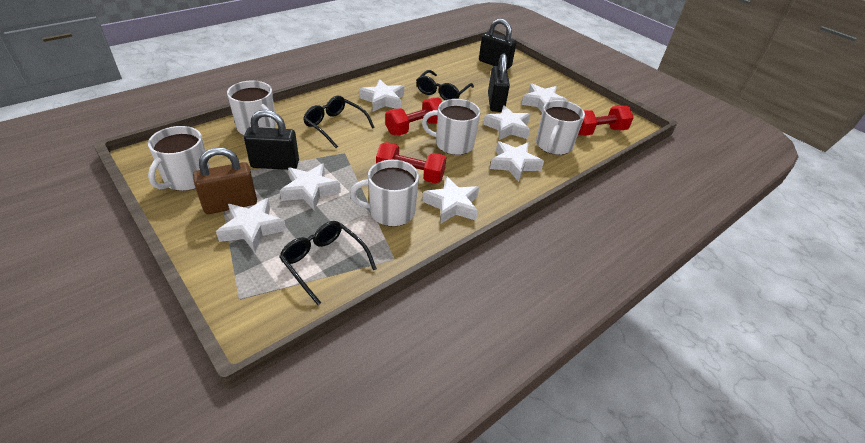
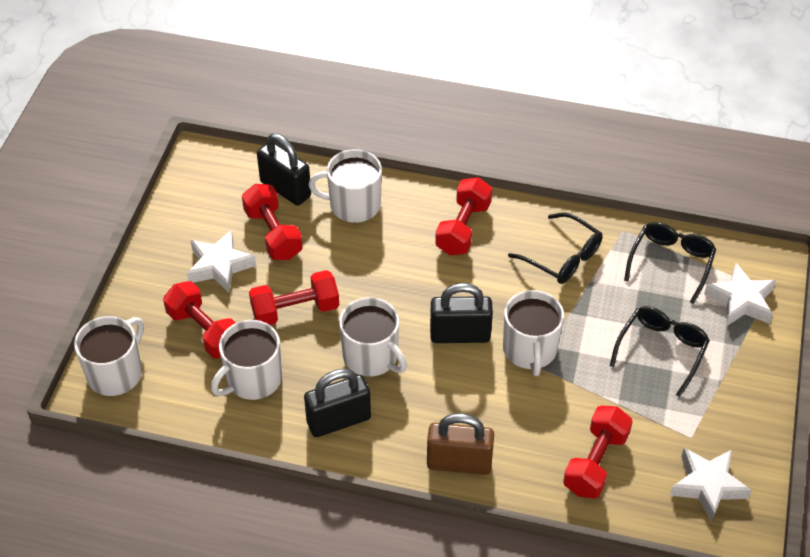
red dumbbell: 3 -> 5
white star: 7 -> 3

